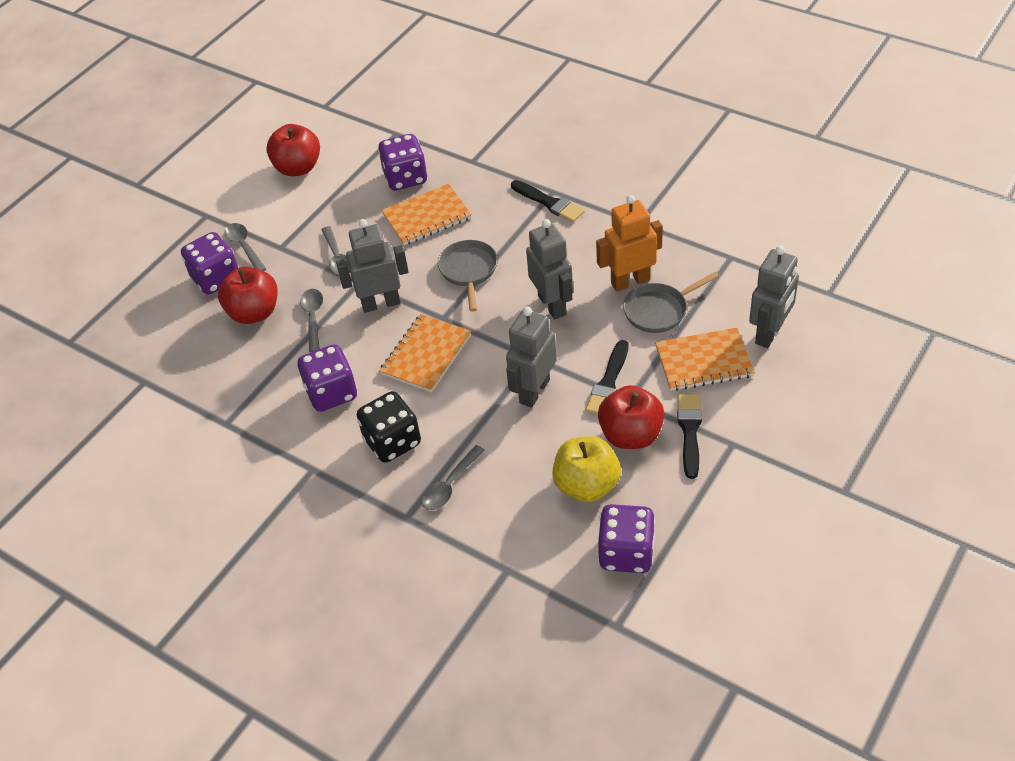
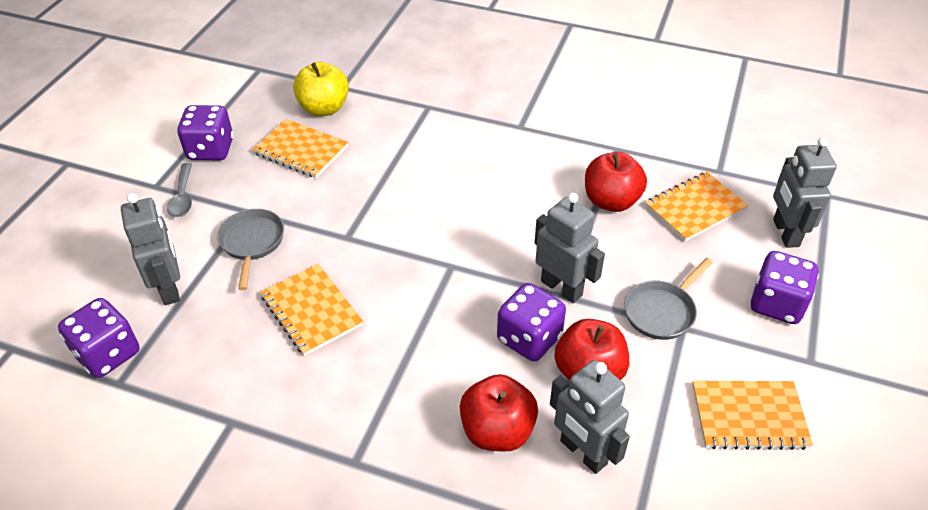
black brush: 3 -> 0
black dice: 1 -> 0
grey spoon: 4 -> 1
orange notebook: 3 -> 4
orange robot: 1 -> 0

